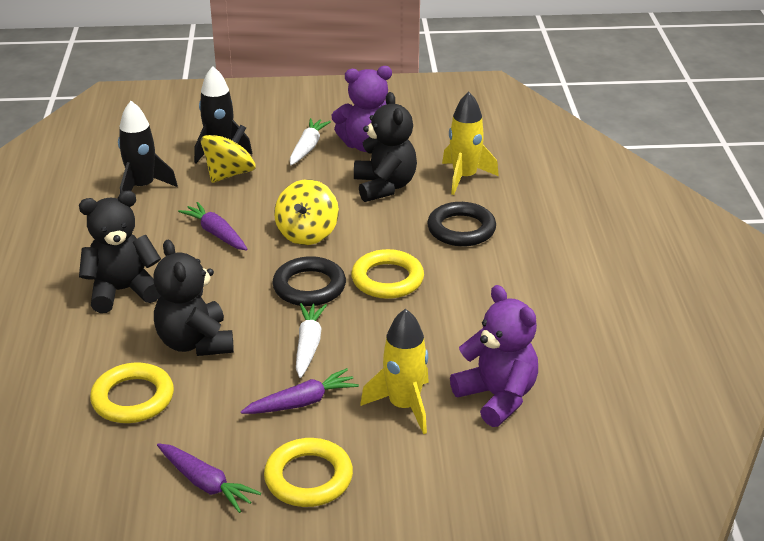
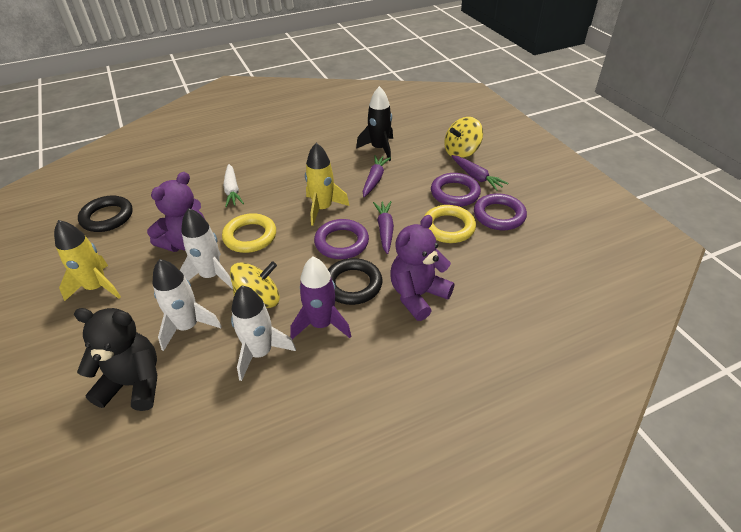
black rocket: 2 -> 1
black teddy bear: 3 -> 1
purple ring: 0 -> 3
purple rocket: 0 -> 1
white carrot: 2 -> 1
white rocket: 0 -> 3
yellow ring: 3 -> 2

